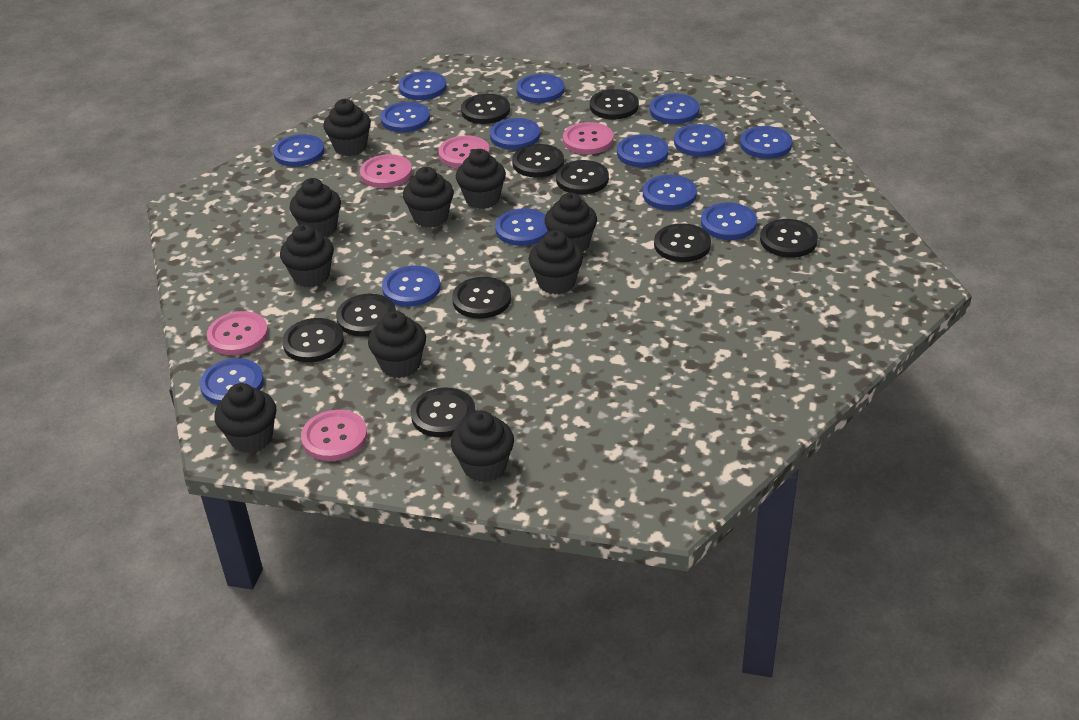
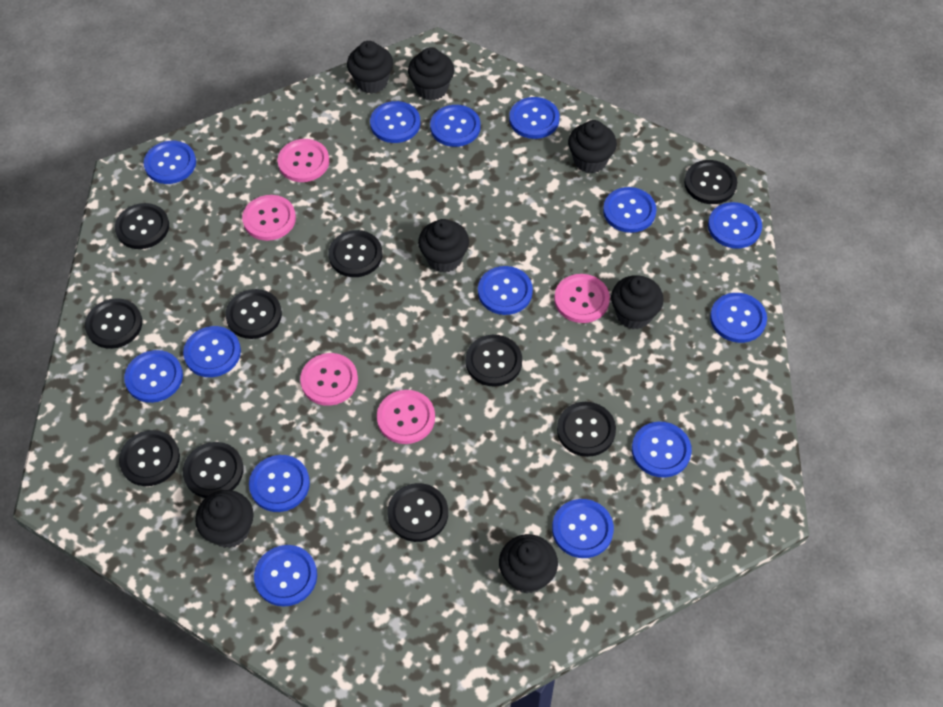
black cupcake: 10 -> 7

